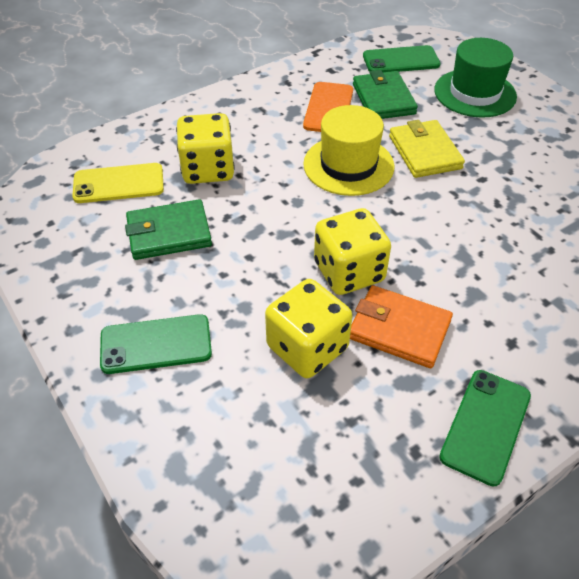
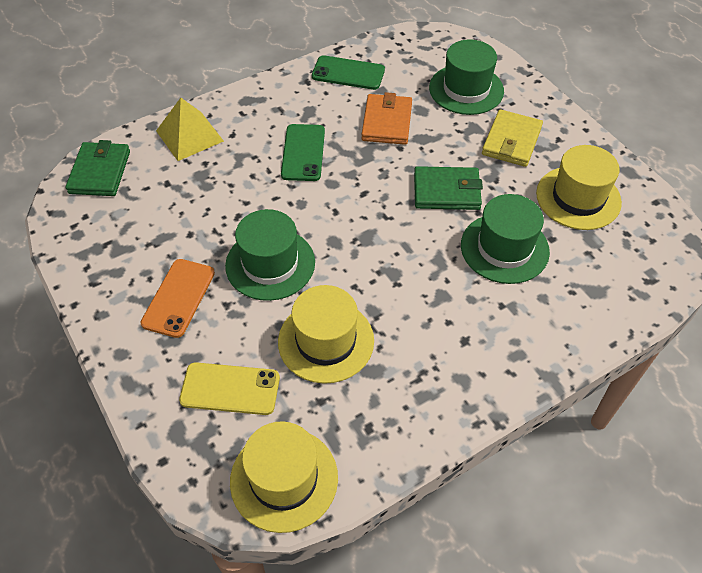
green hat: 1 -> 3
green phone: 3 -> 2
yellow dice: 3 -> 0
yellow hat: 1 -> 3
yellow pyramid: 0 -> 1

